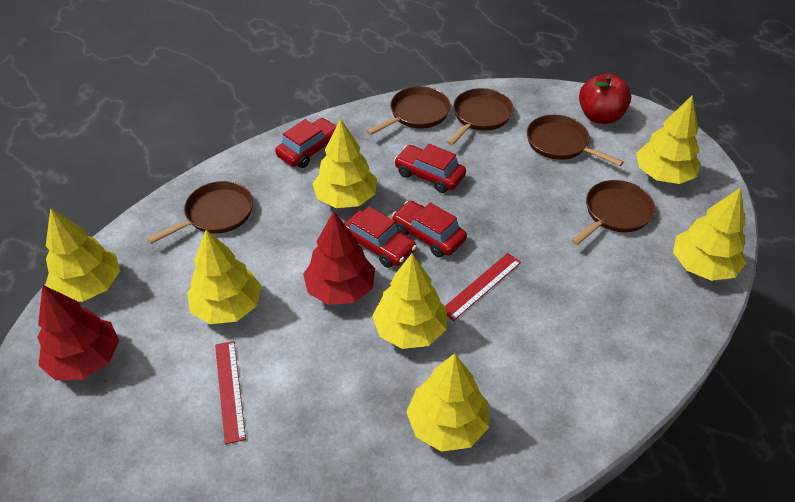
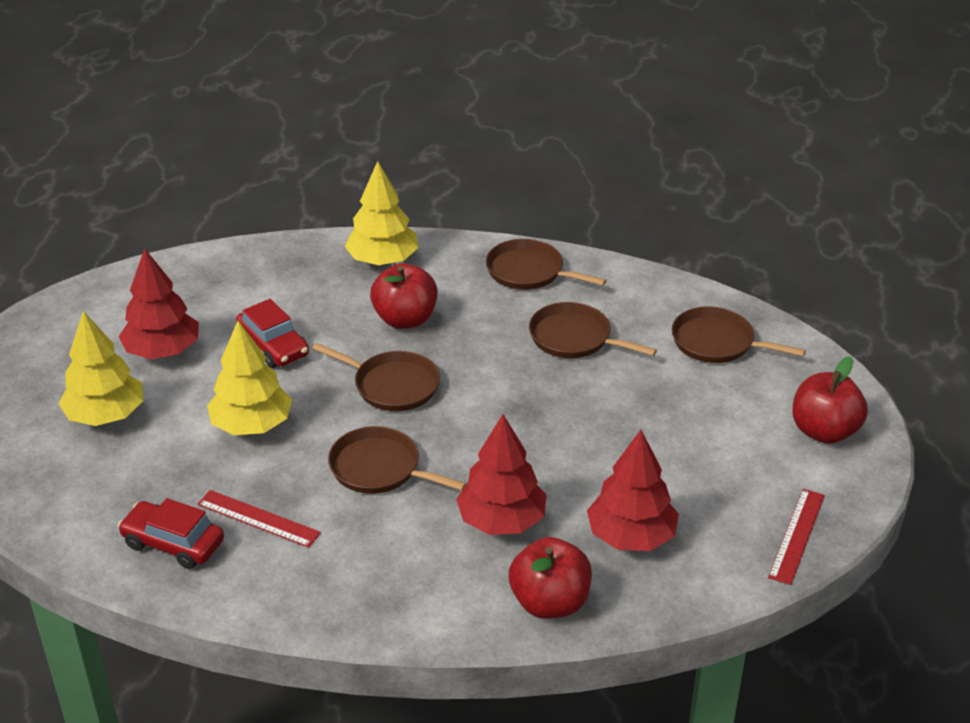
red apple: 1 -> 3
red car: 4 -> 2
red tree: 2 -> 3
yellow tree: 7 -> 3

